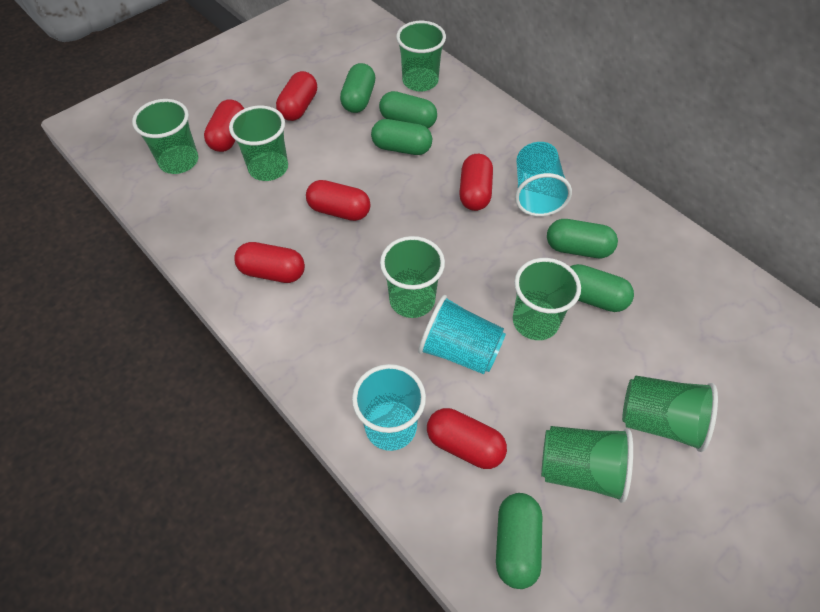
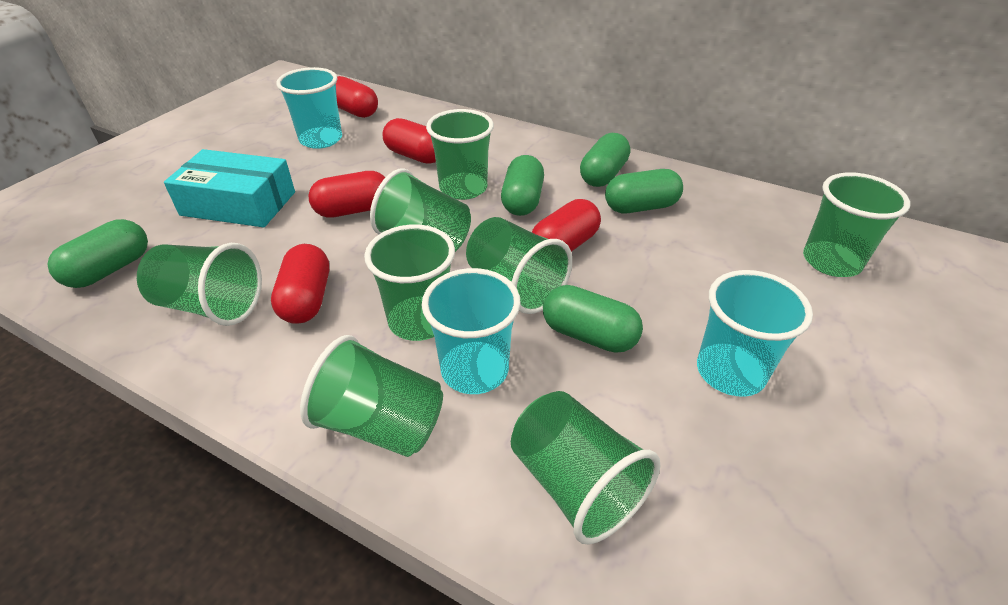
green capsule: 6 -> 5
green cup: 7 -> 8
red capsule: 6 -> 5
turquoise box: 0 -> 1

